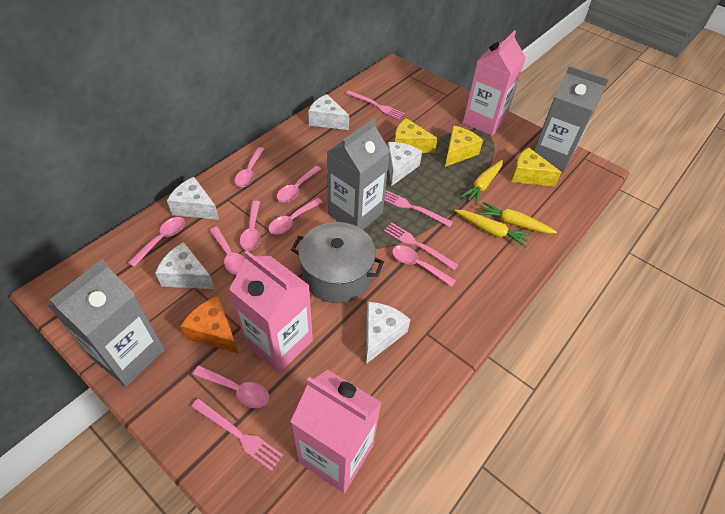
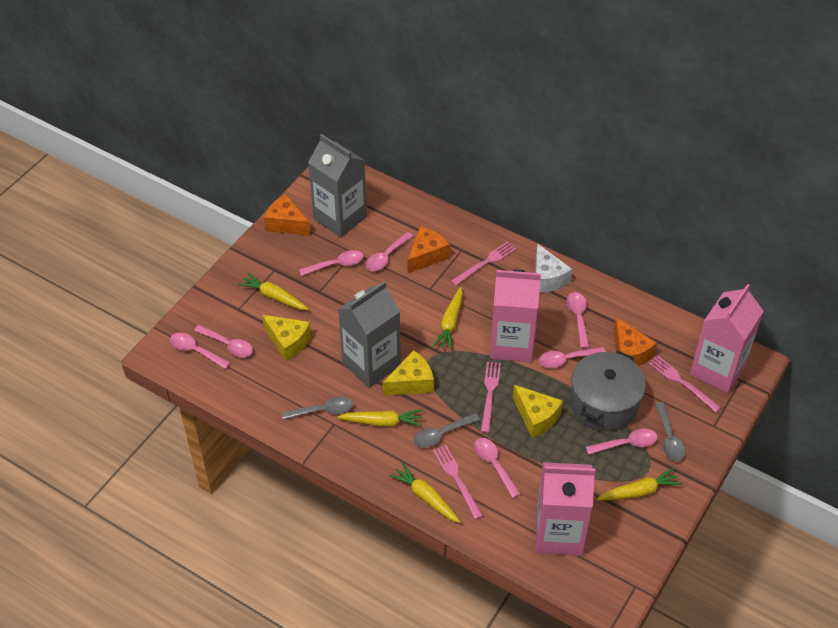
grey carton: 3 -> 2
grey spoon: 0 -> 3
orange cheese: 1 -> 3
white cheese: 5 -> 1
yellow carrot: 3 -> 5

